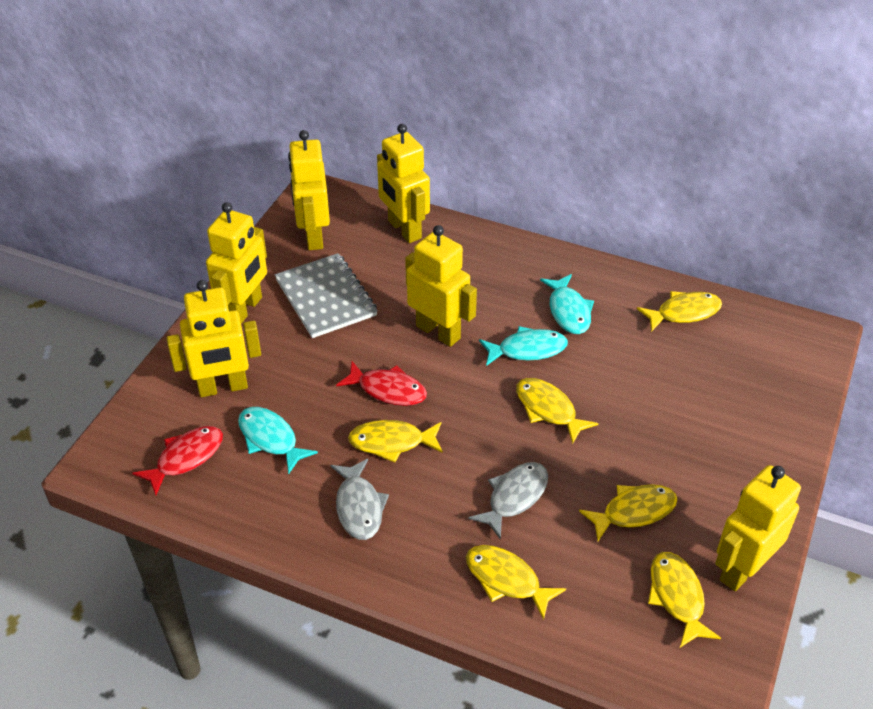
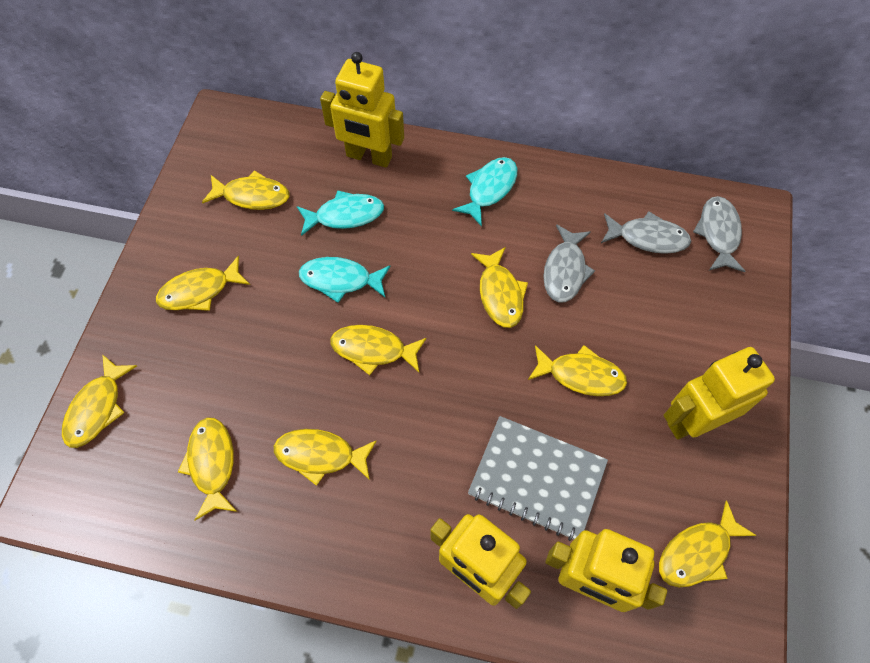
grey fish: 2 -> 3
red fish: 2 -> 0
yellow fish: 6 -> 9
yellow robot: 6 -> 4

